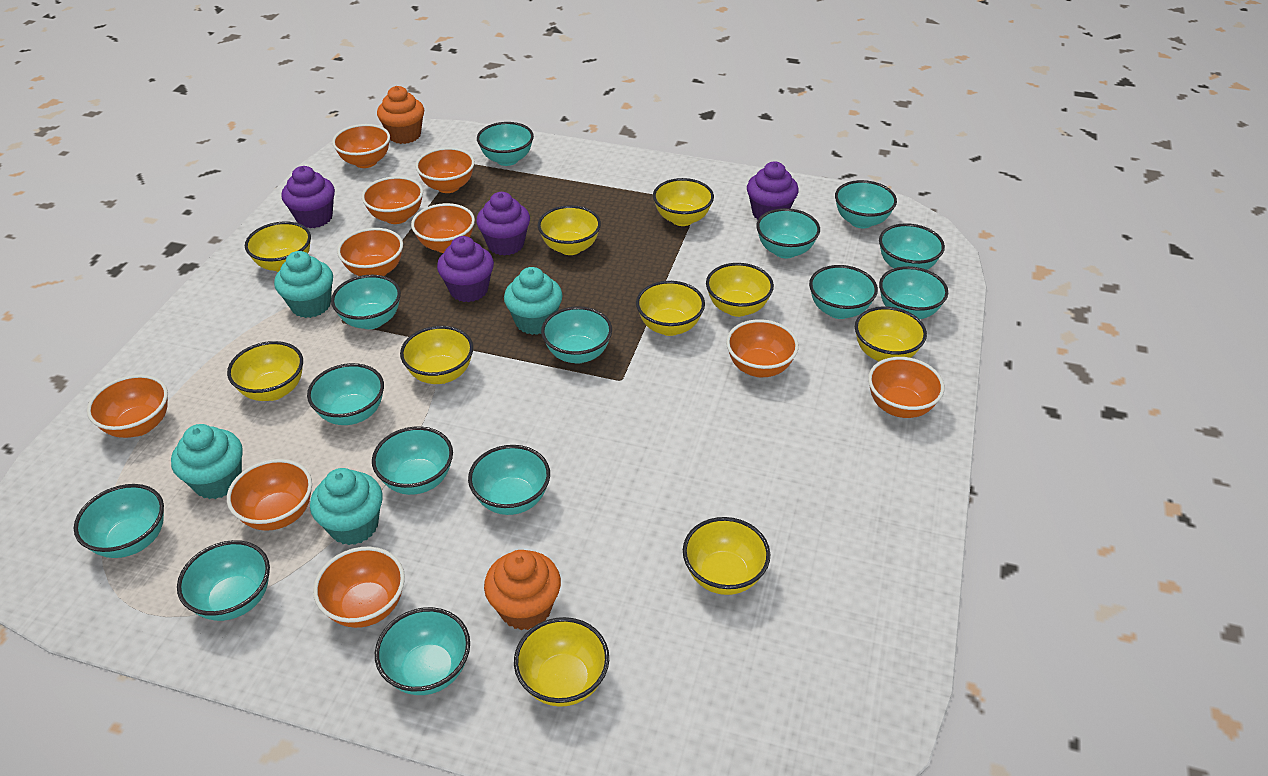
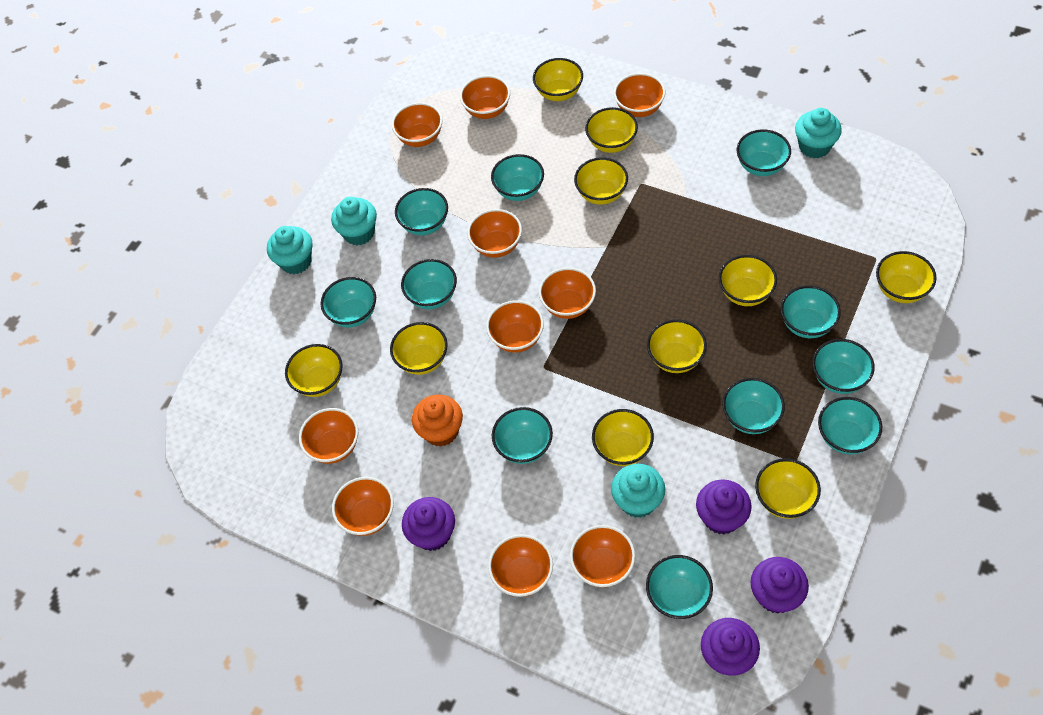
orange cupcake: 2 -> 1
turquoise bowl: 14 -> 11

